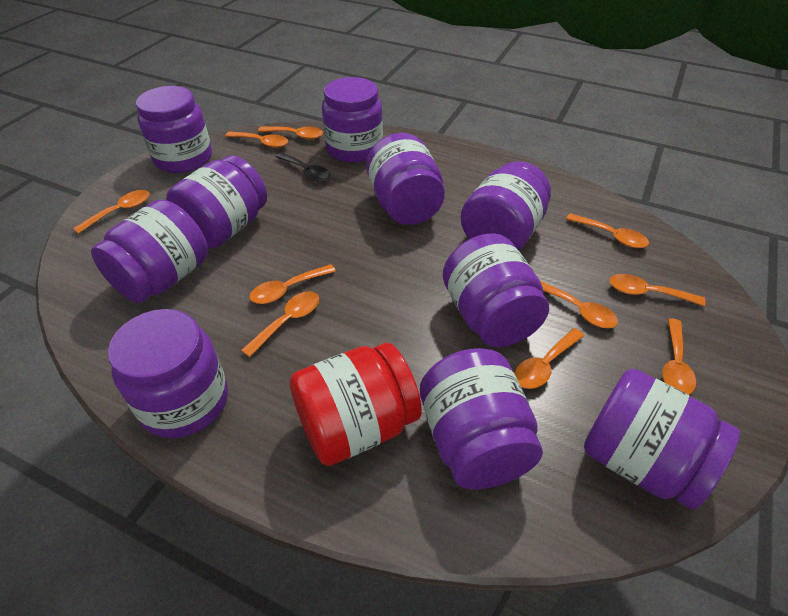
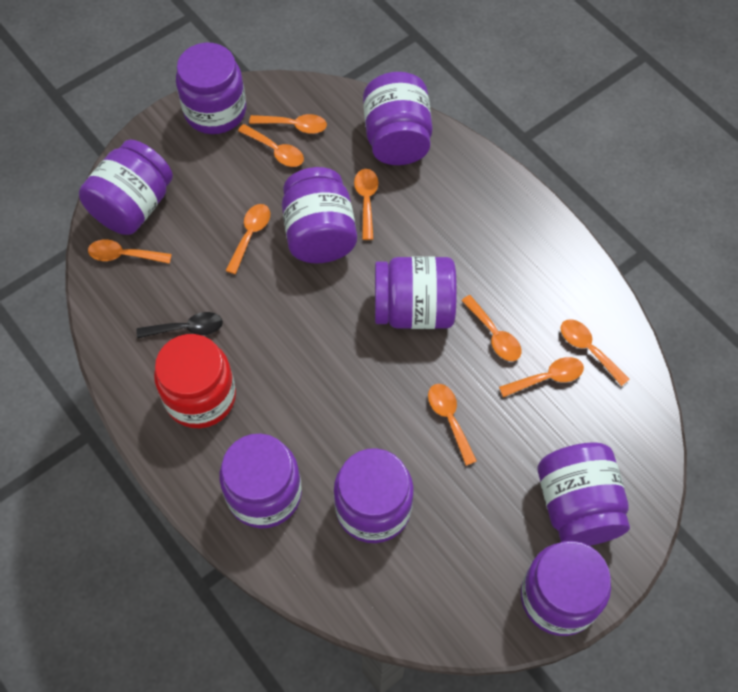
orange spoon: 10 -> 9
purple jar: 10 -> 9

